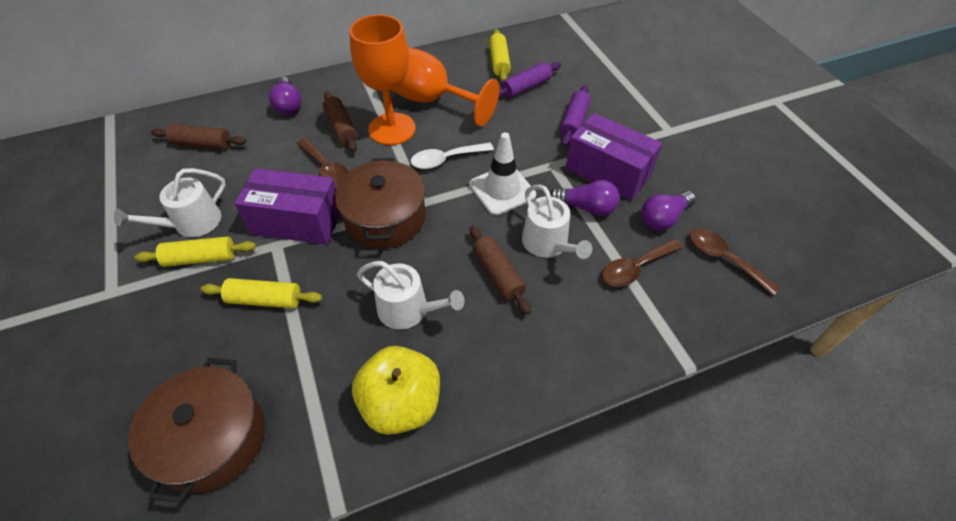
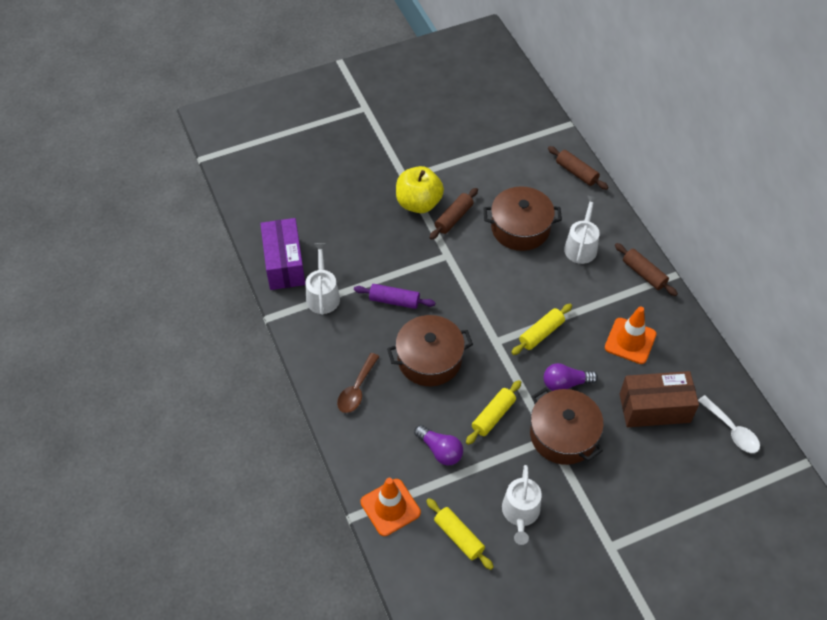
brown box: 0 -> 1
brown pot: 2 -> 3
brown spoon: 3 -> 1
orange goblet: 2 -> 0
orange traffic cone: 0 -> 2
purple box: 2 -> 1
purple light bulb: 3 -> 2
purple rolling pin: 2 -> 1
white traffic cone: 1 -> 0

